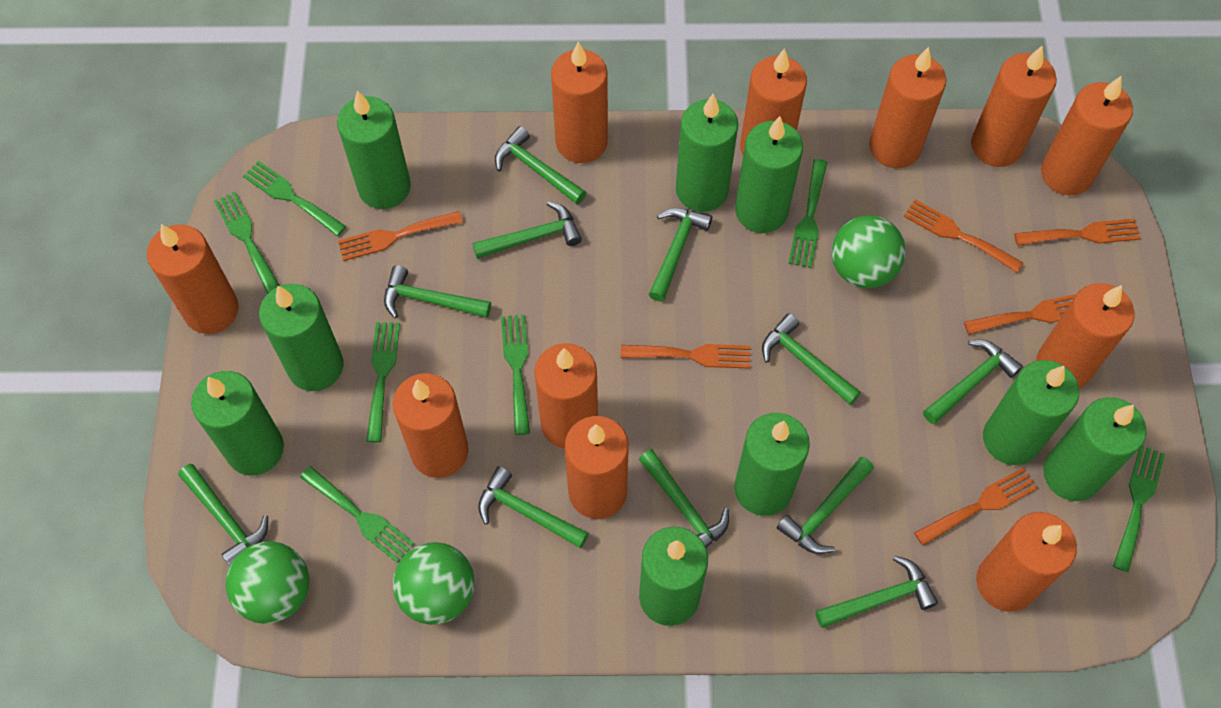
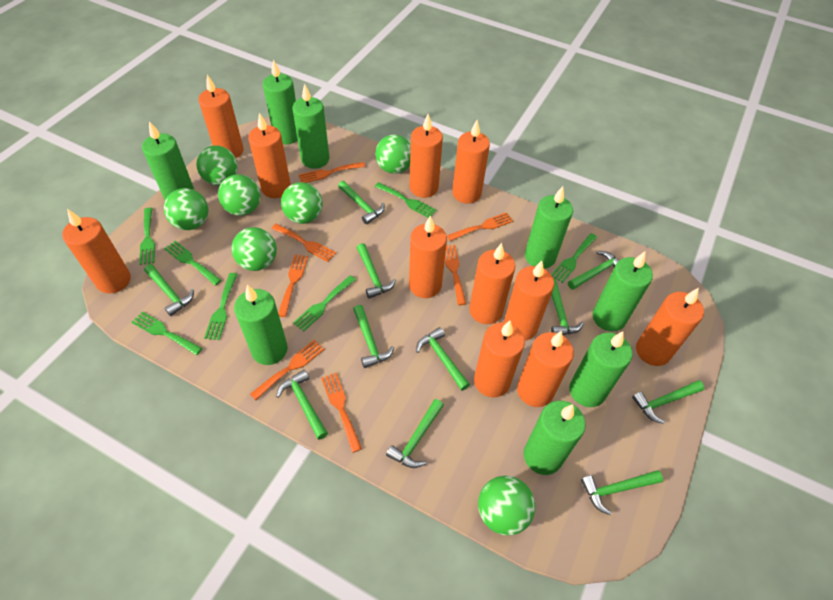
green ball: 3 -> 7
green candle: 9 -> 8
orange fork: 6 -> 7

